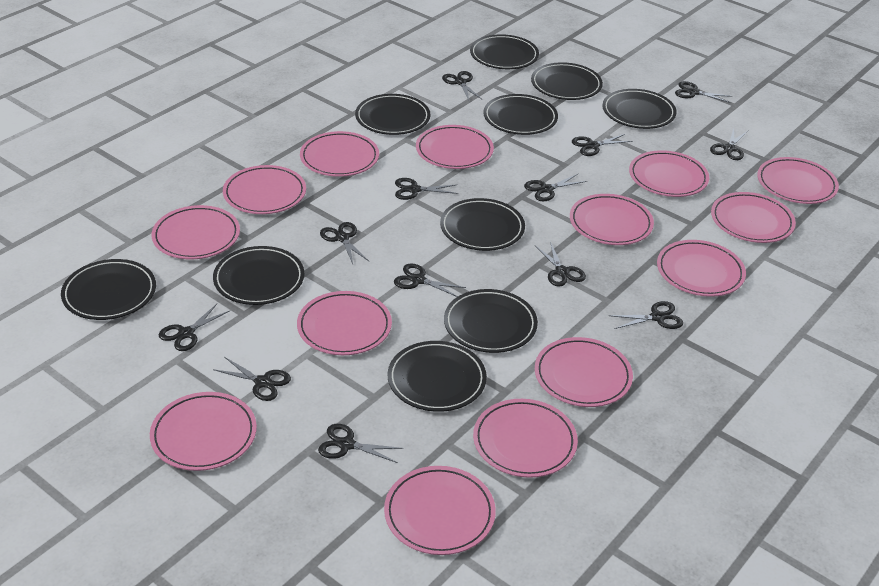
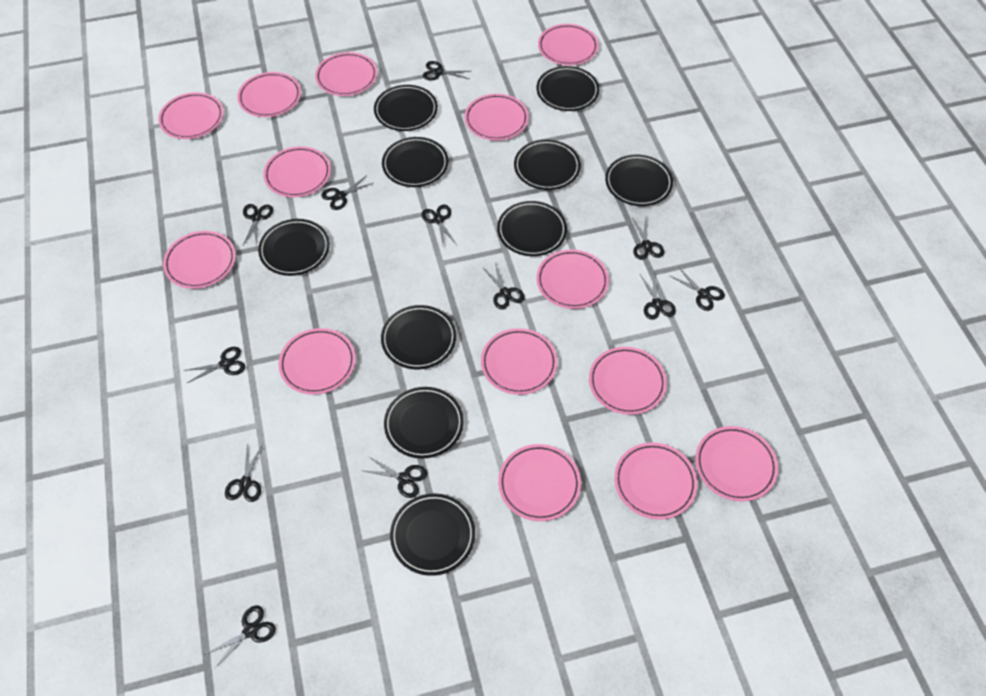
black scissors: 13 -> 12

